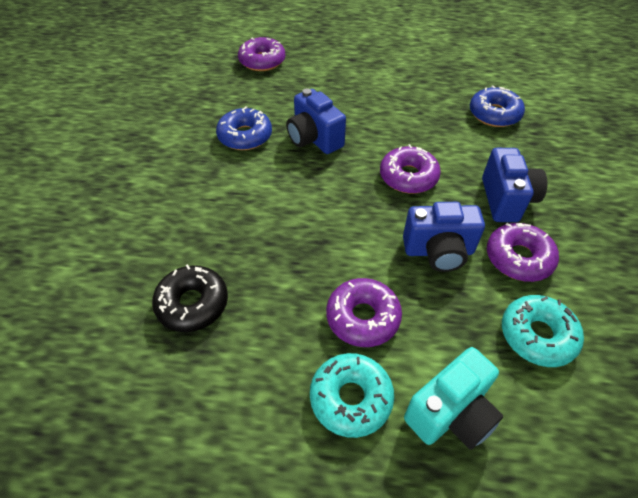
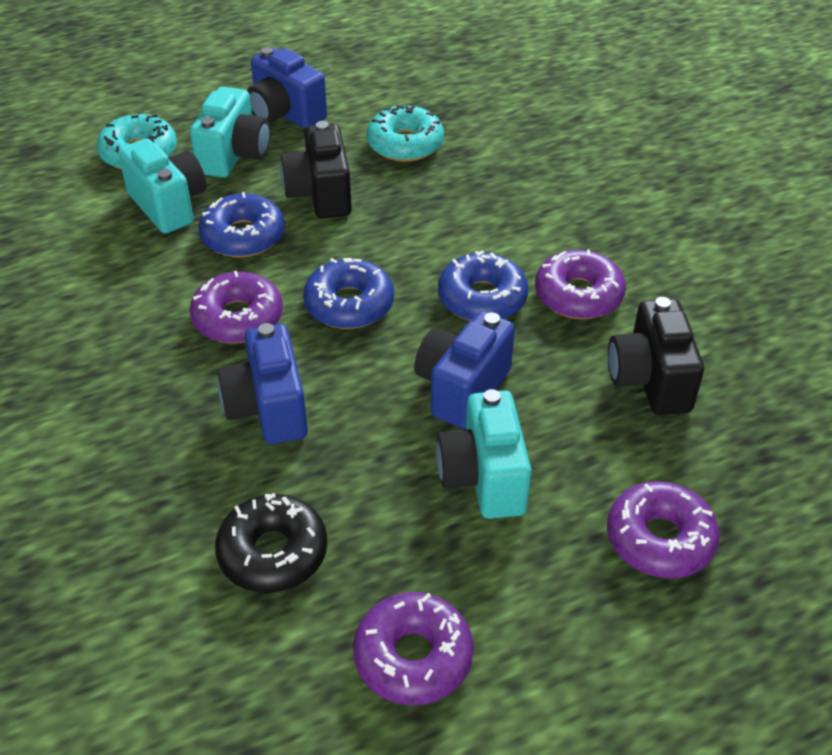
black camera: 0 -> 2
blue donut: 2 -> 3
turquoise camera: 1 -> 3

